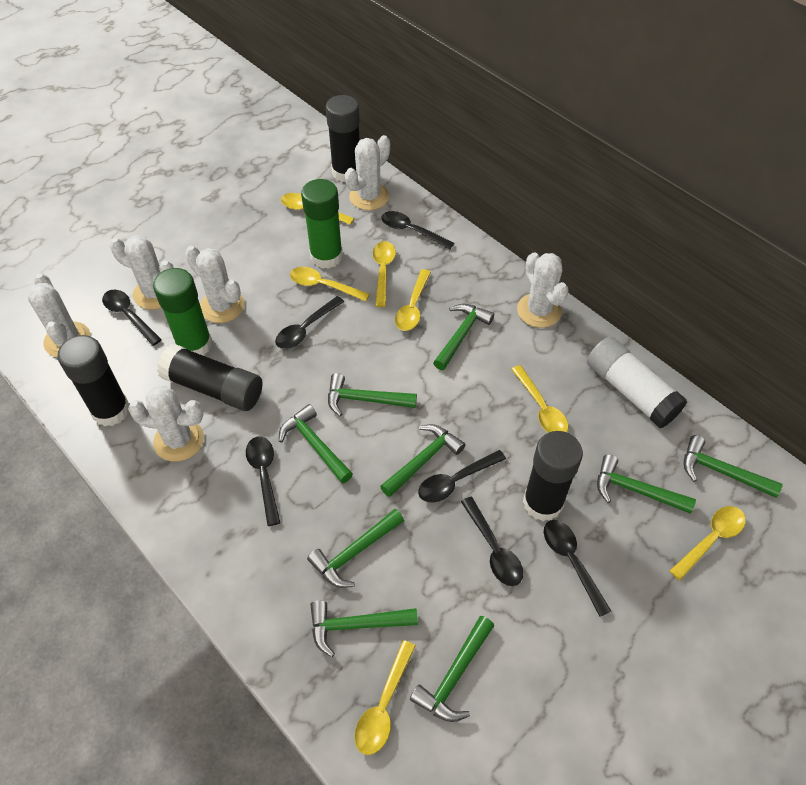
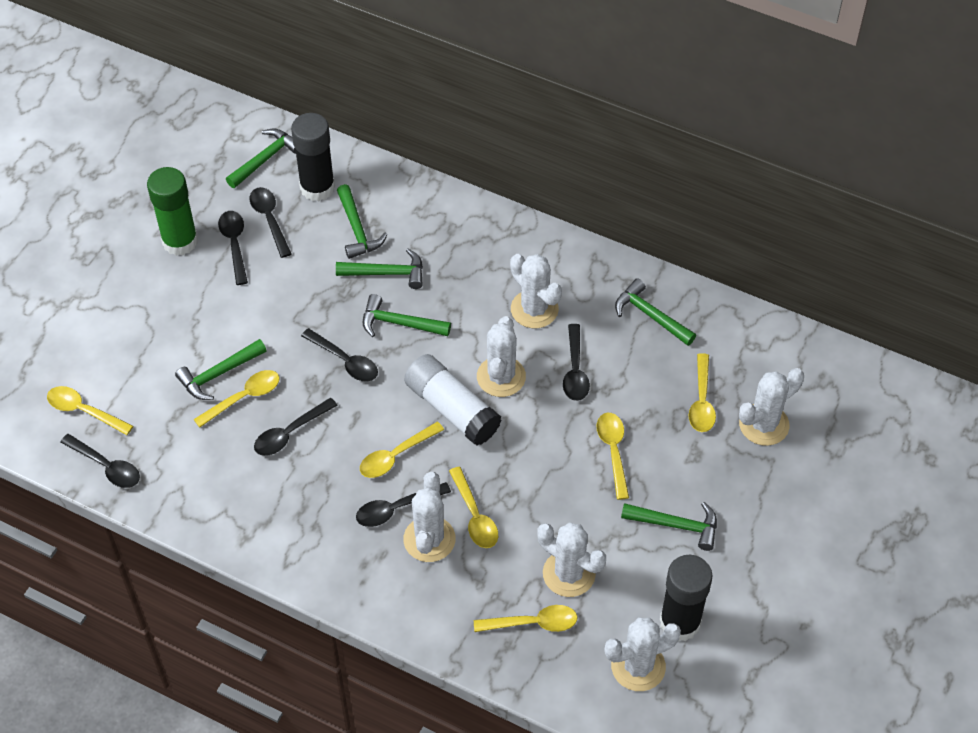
black glue stick: 4 -> 2
green glue stick: 2 -> 1
green hammer: 9 -> 7

